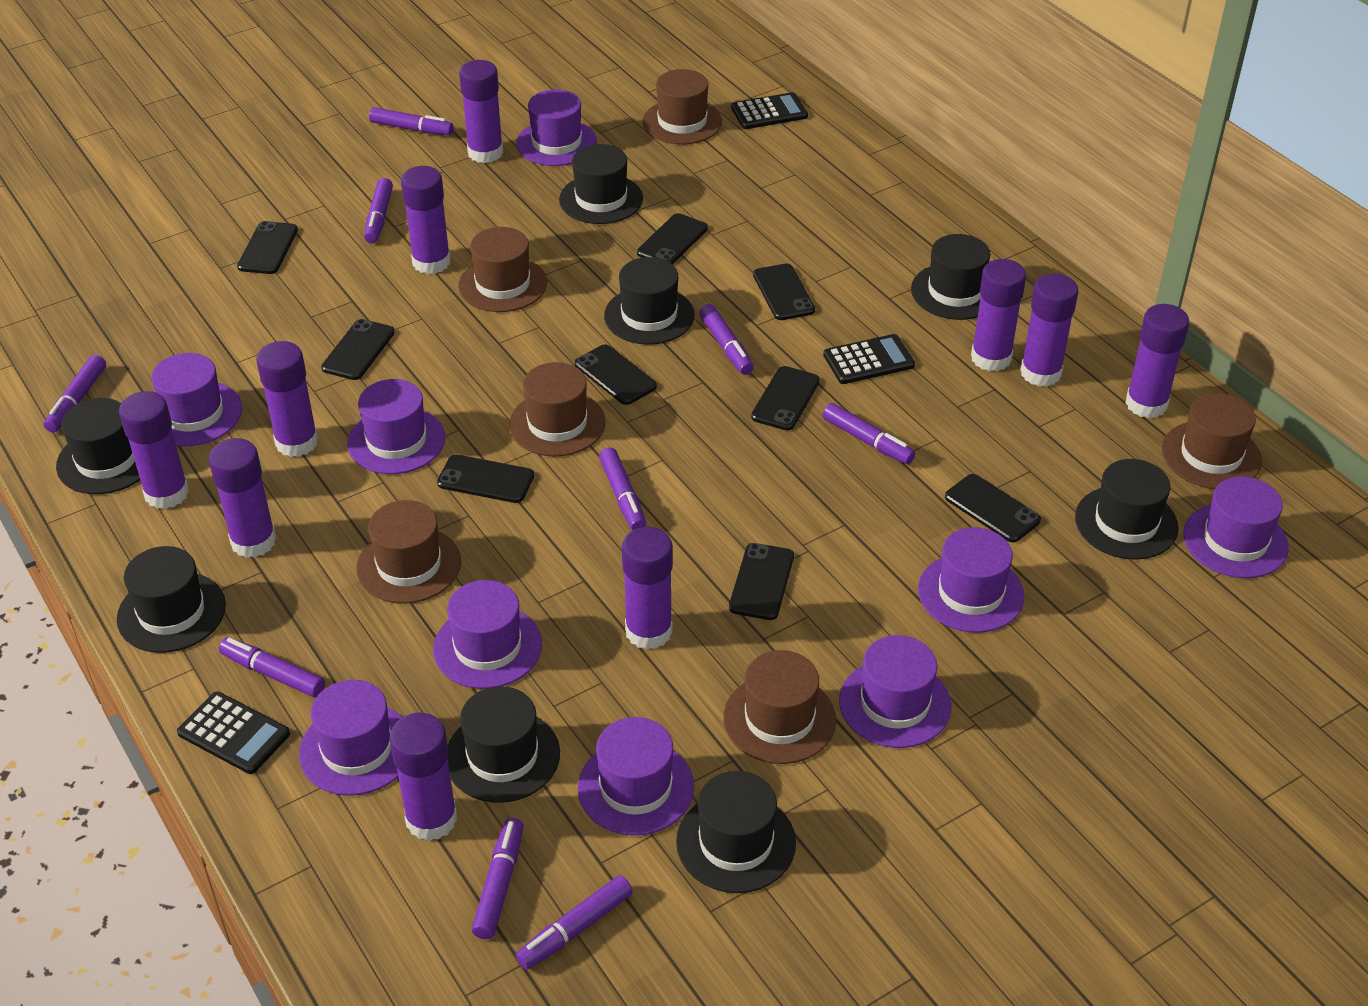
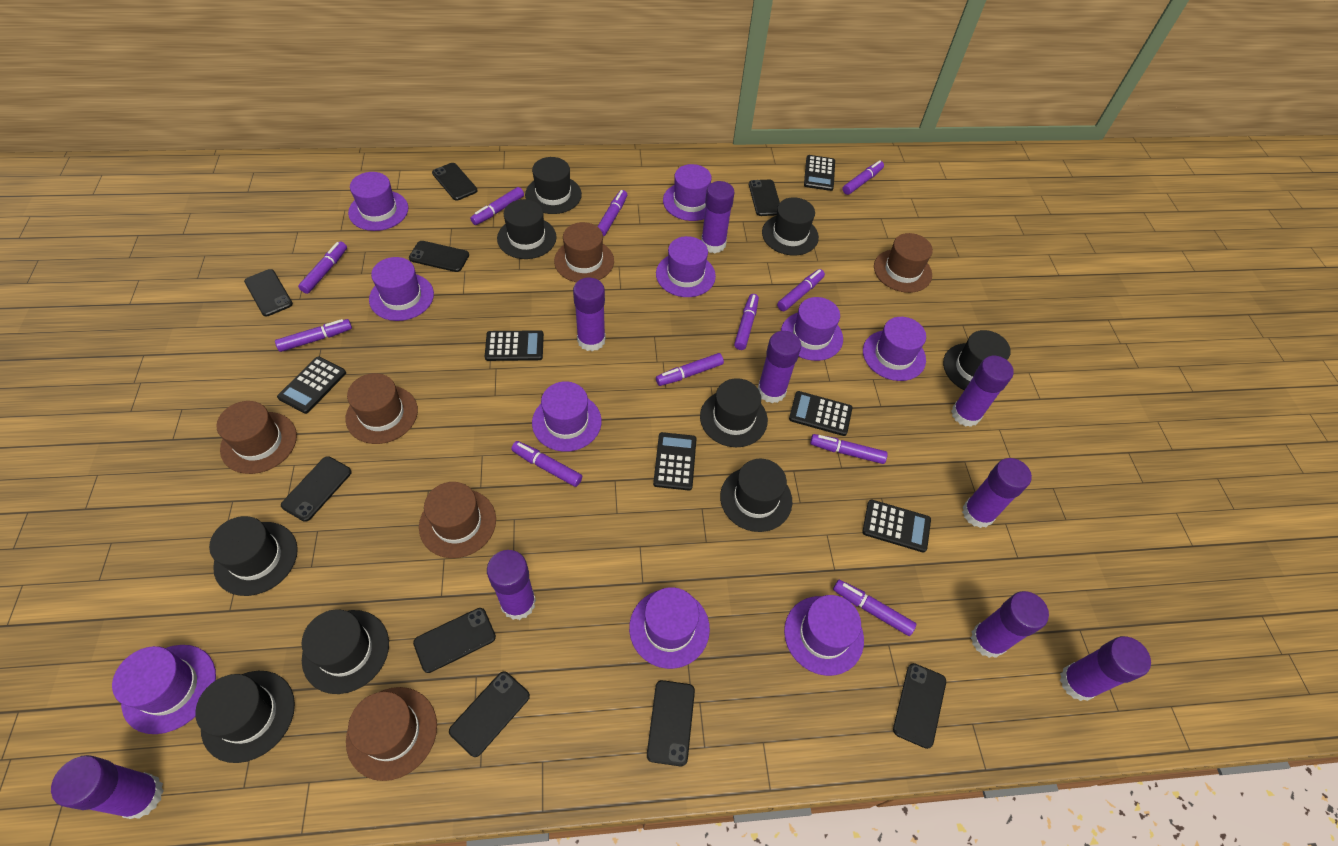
black calculator: 3 -> 6
black hat: 8 -> 9
purple glue stick: 10 -> 9
purple hat: 9 -> 10
purple marker: 9 -> 11

